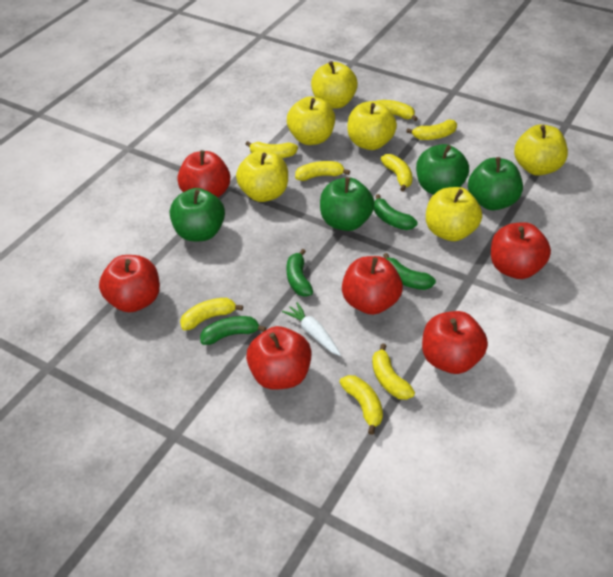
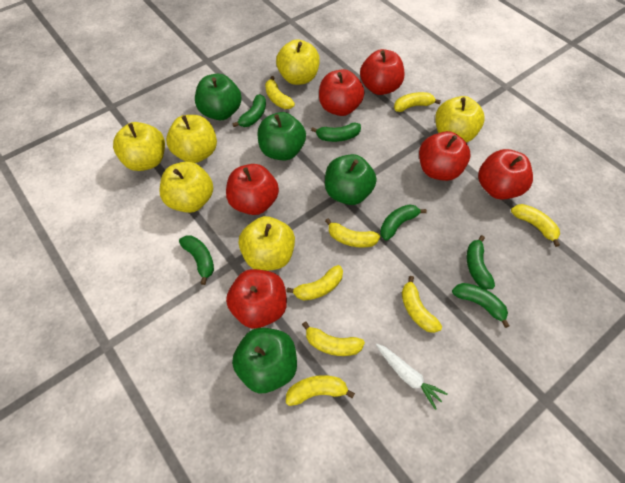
green banana: 4 -> 6

